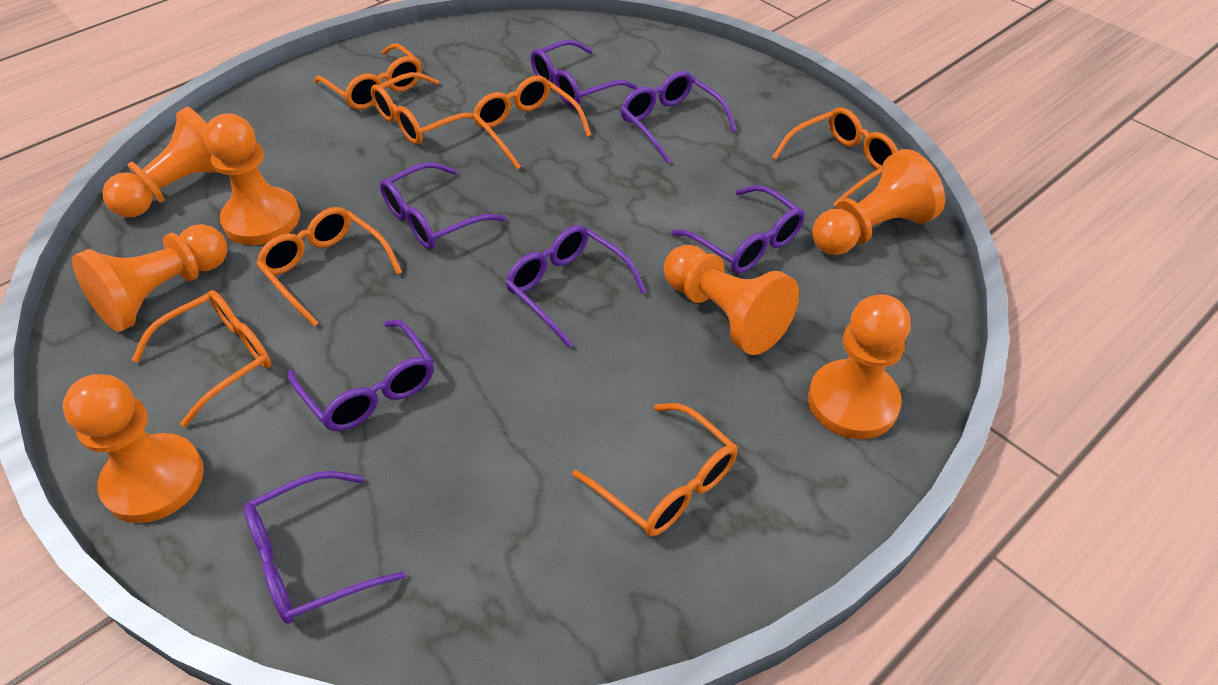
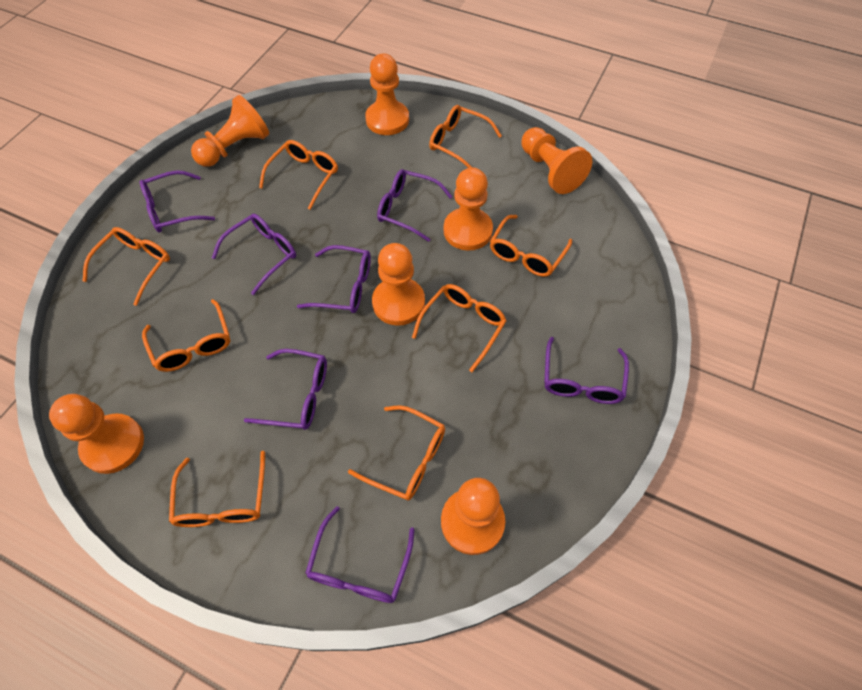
orange glasses: 7 -> 8

